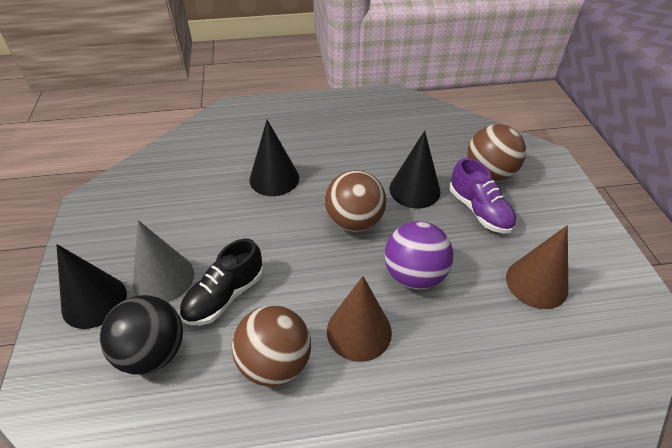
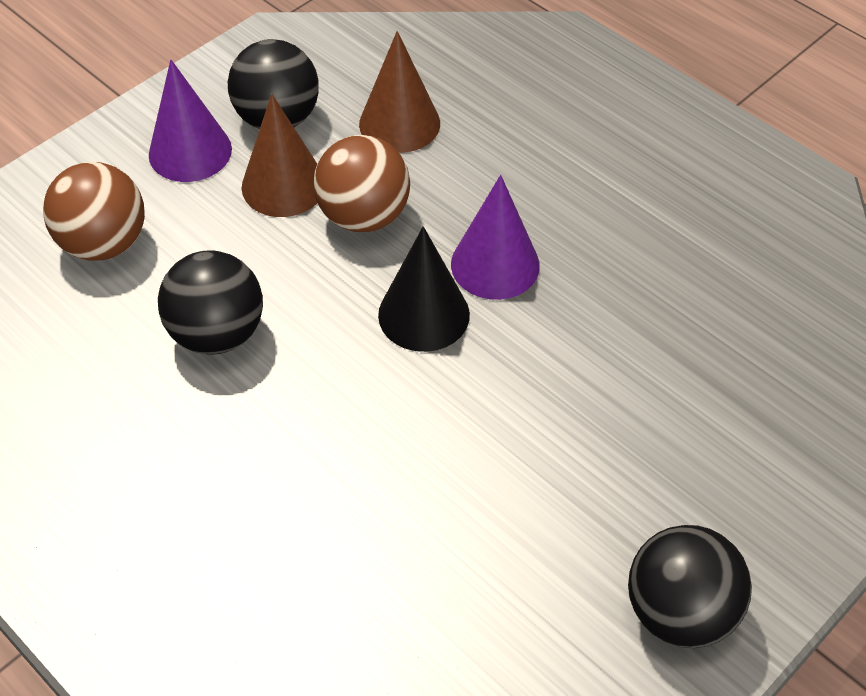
black ball: 1 -> 3
black cone: 3 -> 1
black shoe: 1 -> 0
brown ball: 3 -> 2
grey cone: 1 -> 0
purple ball: 1 -> 0
purple cone: 0 -> 2
purple shoe: 1 -> 0

